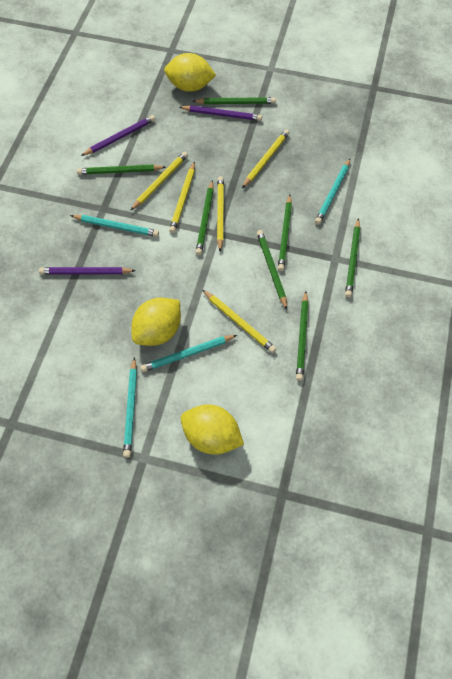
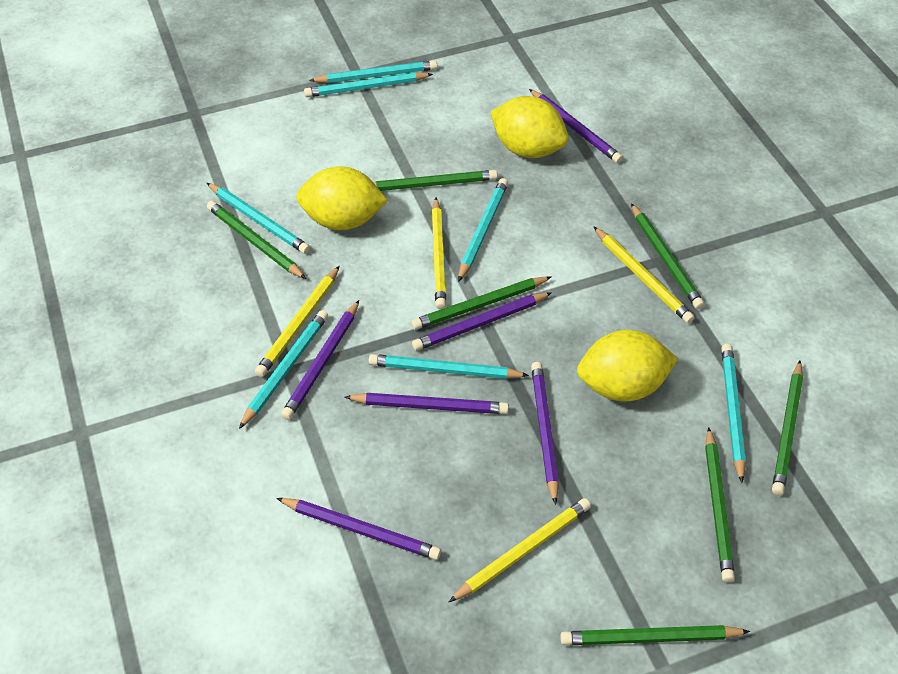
purple pencil: 3 -> 6
turquoise pencil: 4 -> 7
yellow pencil: 5 -> 4

